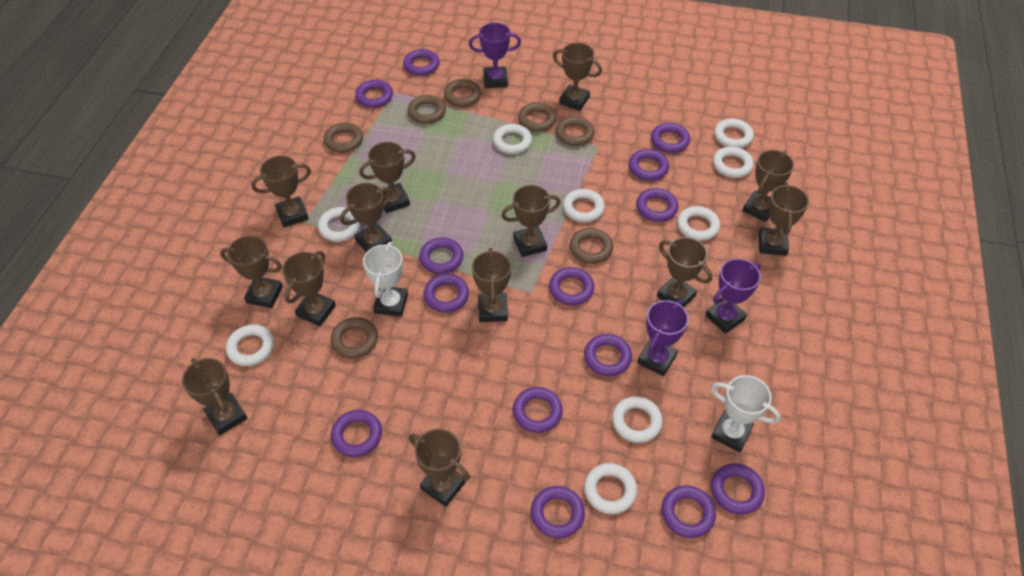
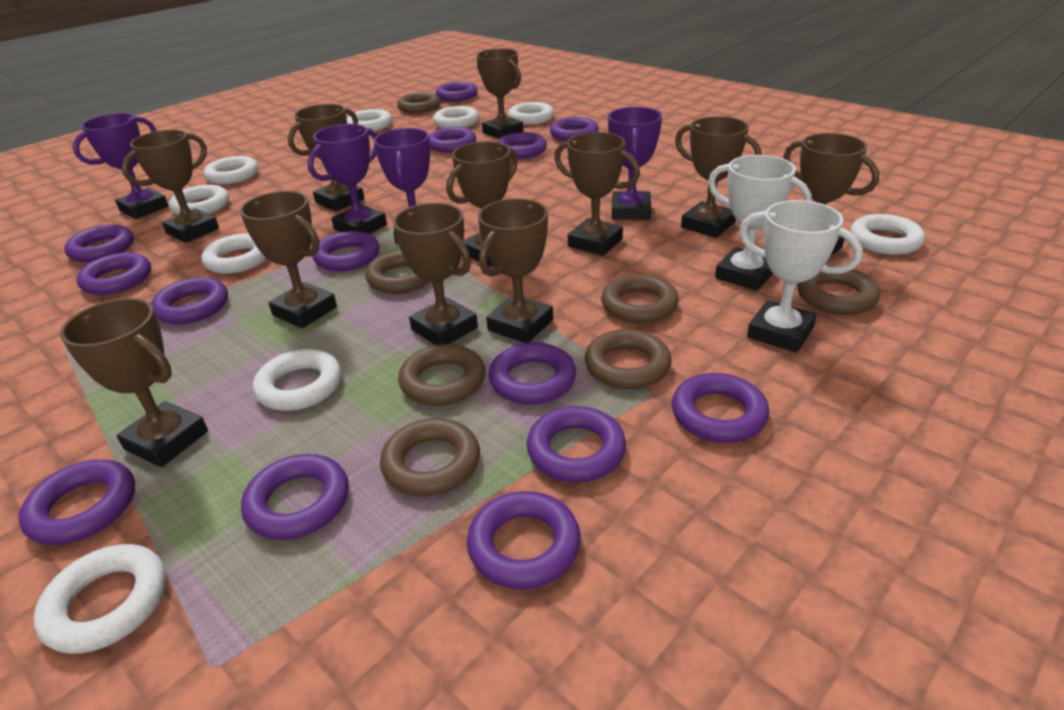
brown trophy: 13 -> 11
purple trophy: 3 -> 4

